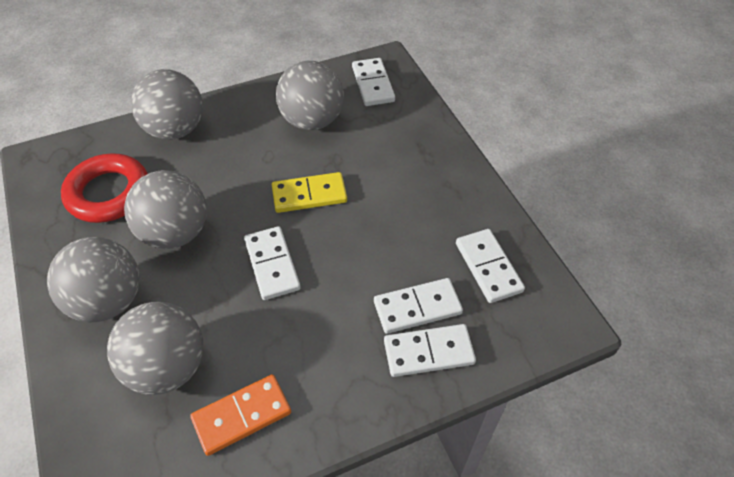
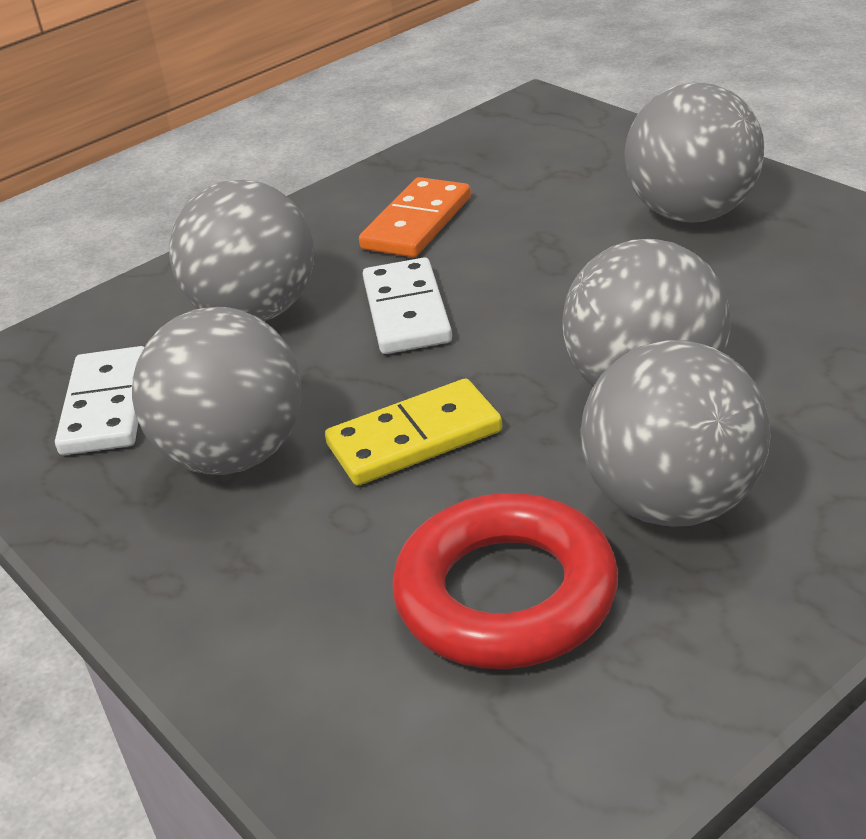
white domino: 5 -> 2

